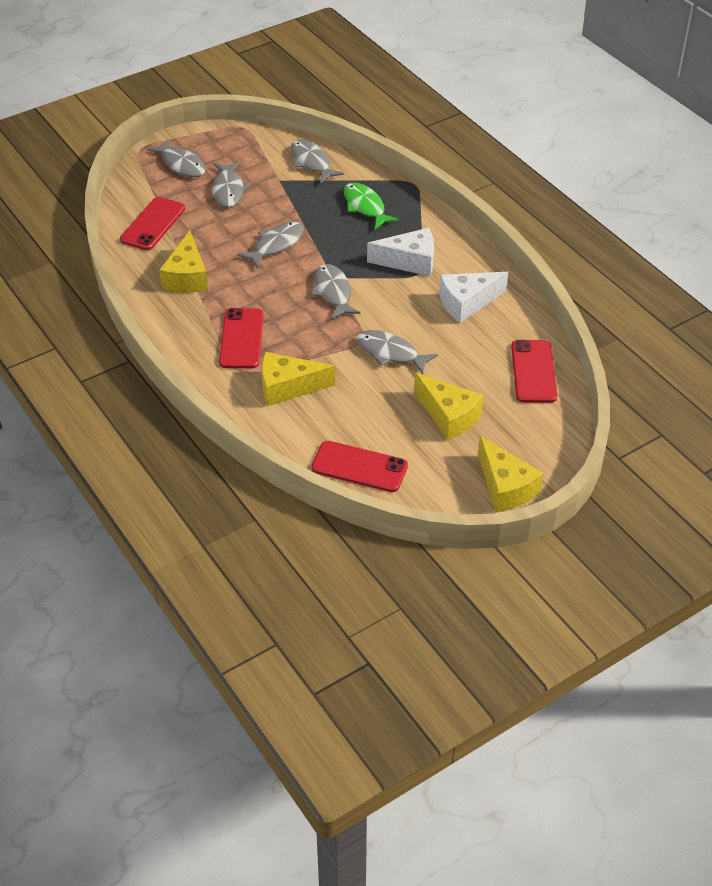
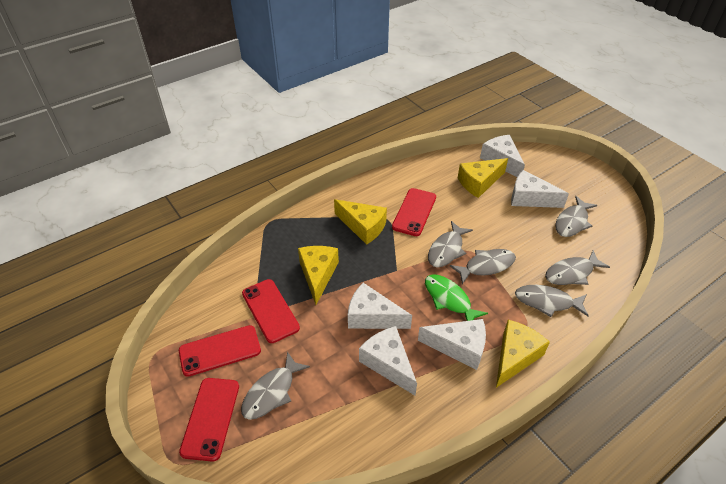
white cheese: 2 -> 5

